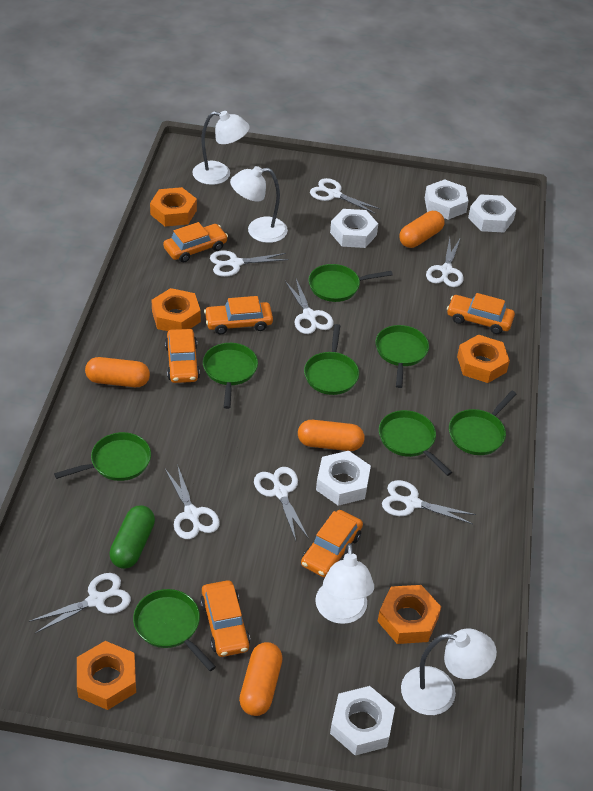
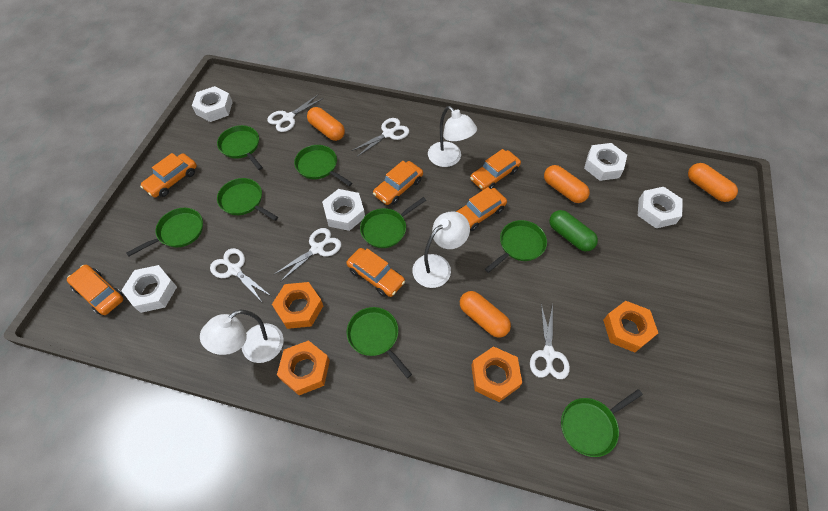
orange nut: 5 -> 4
white lamp: 4 -> 3
white scissors: 8 -> 5

